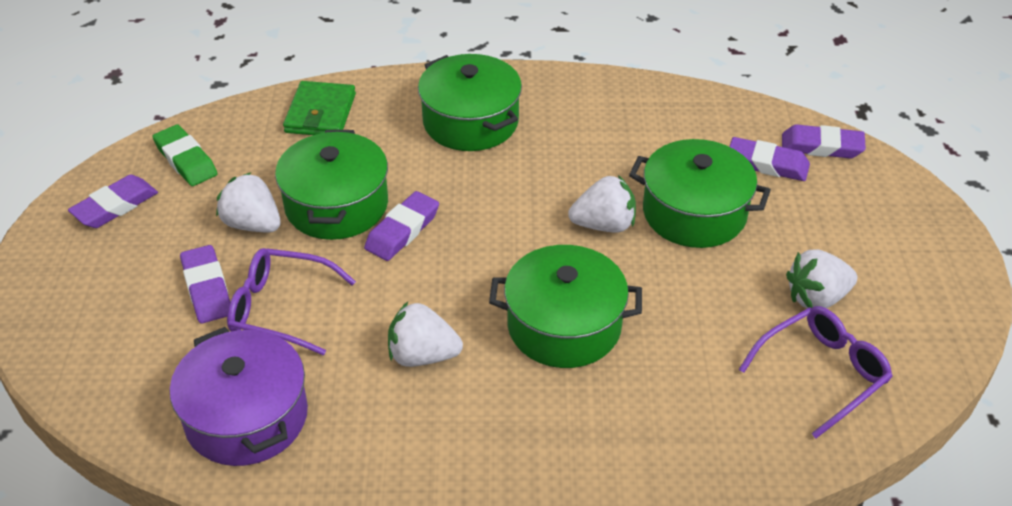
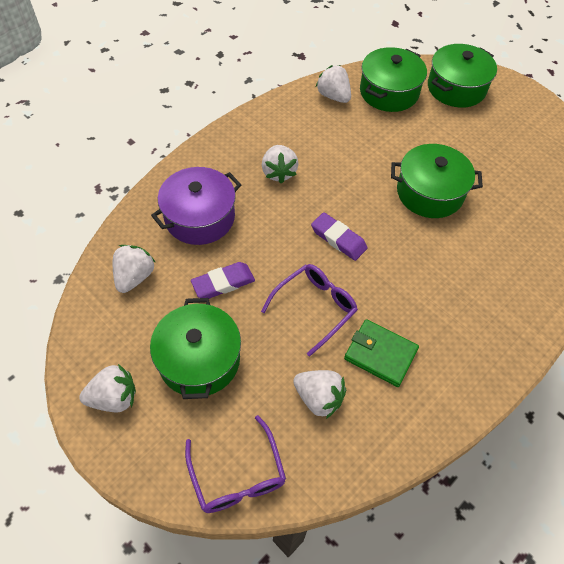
green eraser: 1 -> 0
purple eraser: 5 -> 2
white strawberry: 4 -> 5

